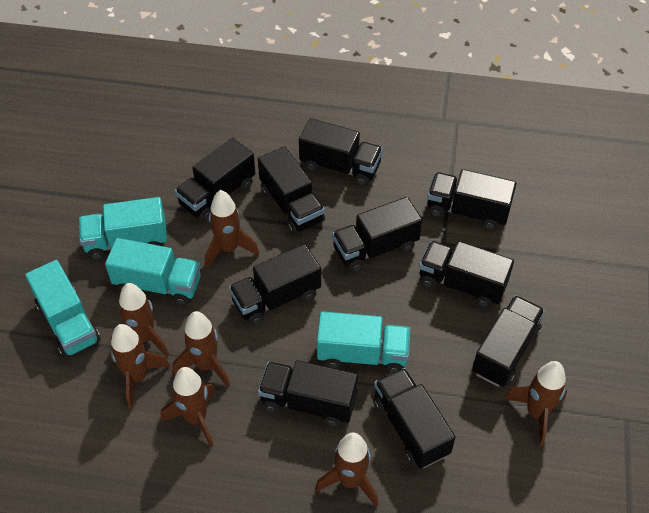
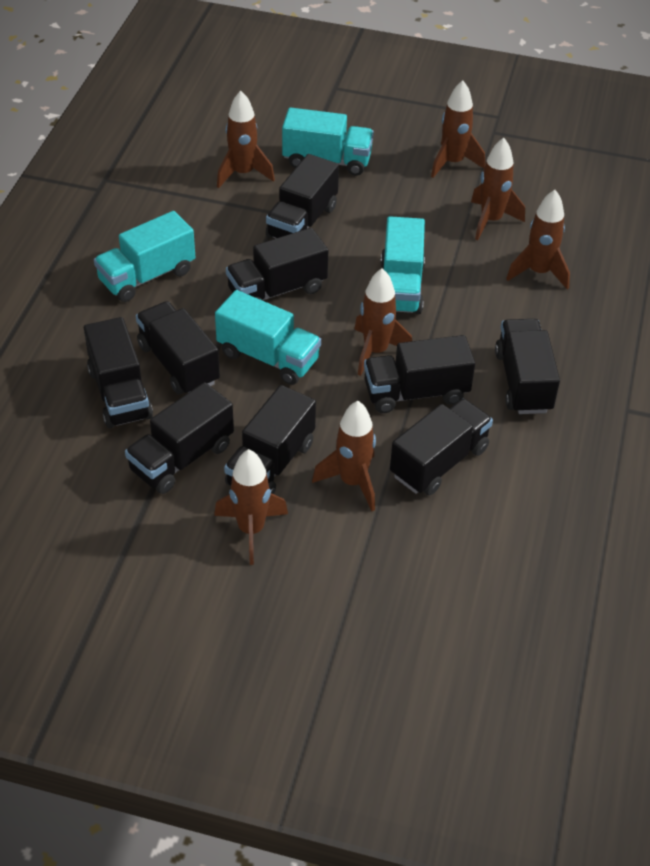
black truck: 10 -> 9

